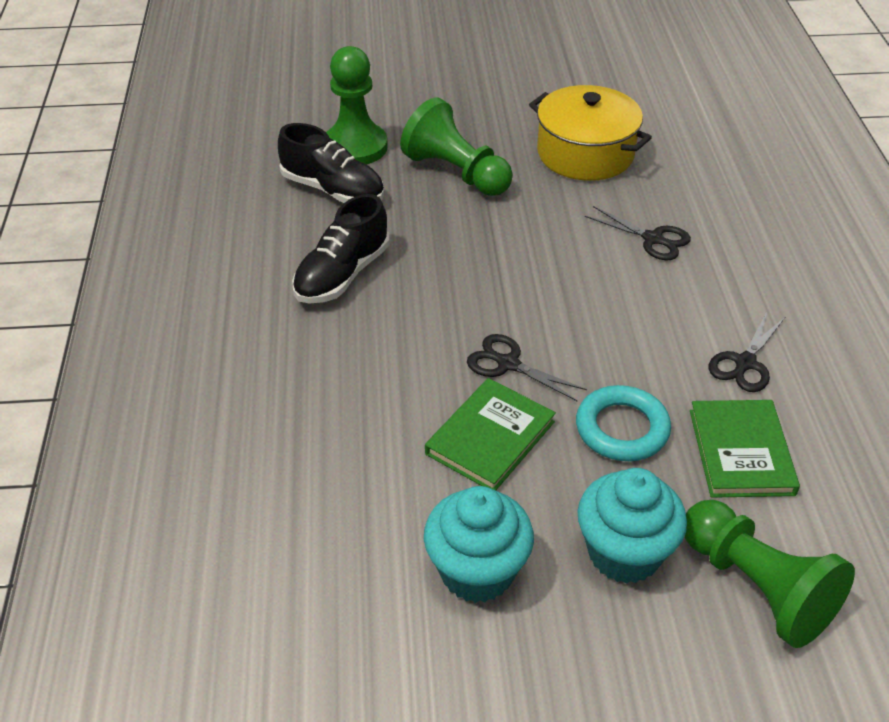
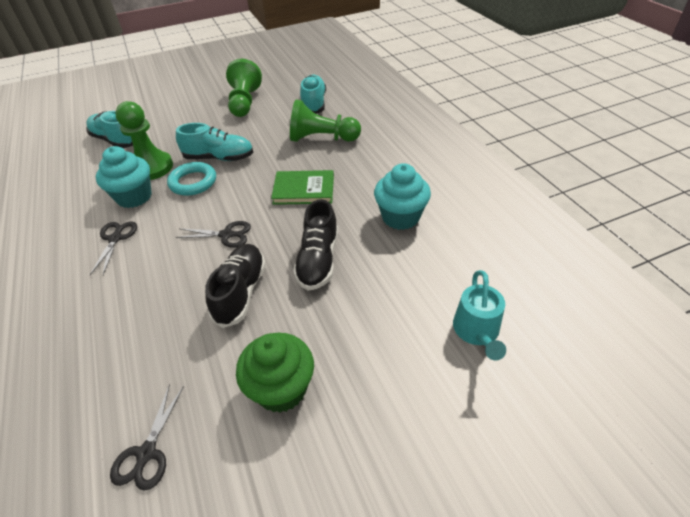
green book: 2 -> 1
green cupcake: 0 -> 1
turquoise shoe: 0 -> 3
turquoise watering can: 0 -> 1
yellow pot: 1 -> 0

